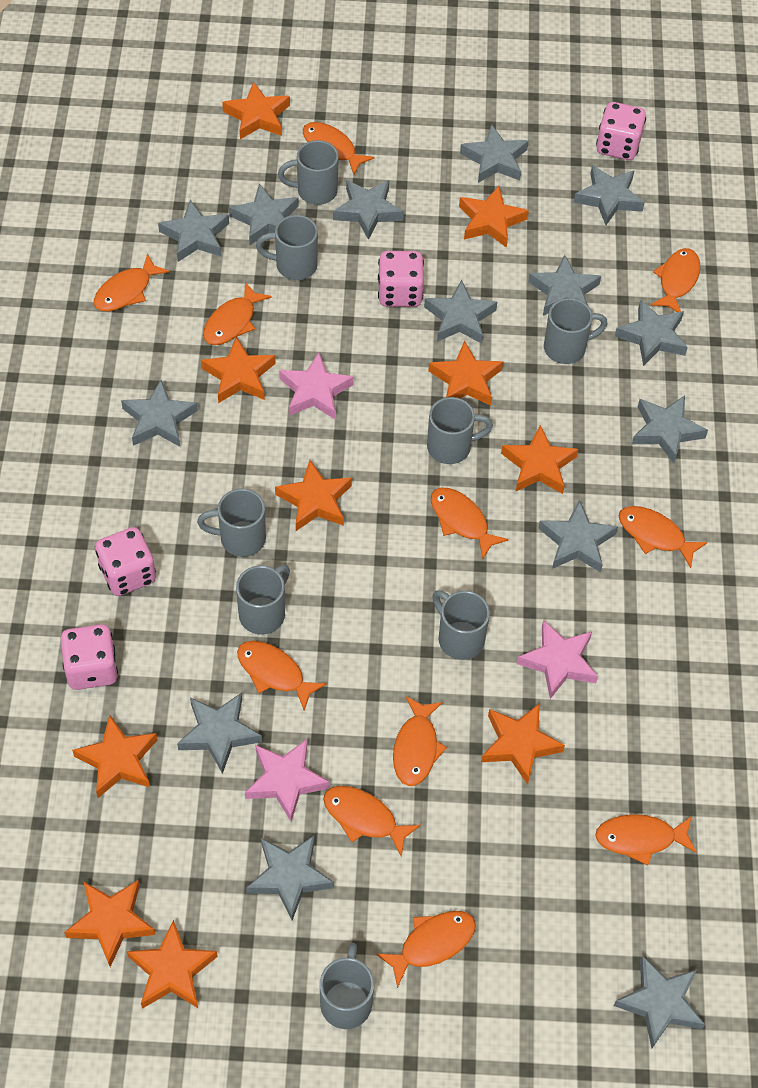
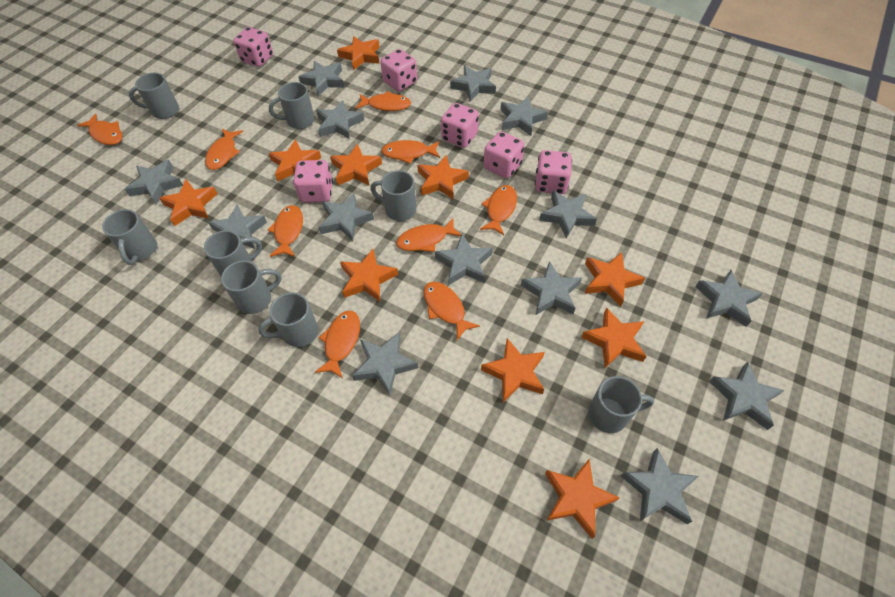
orange fish: 11 -> 9
pink dice: 4 -> 6
pink star: 3 -> 0

